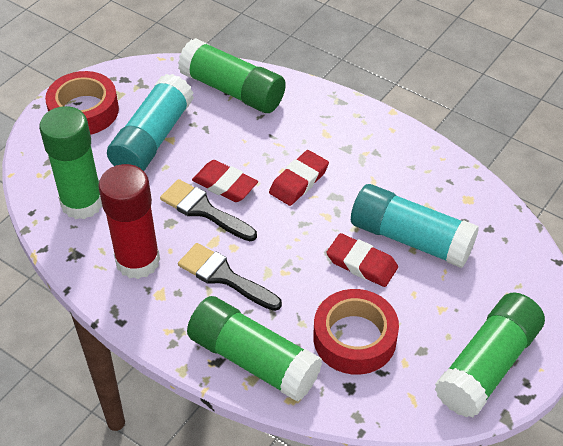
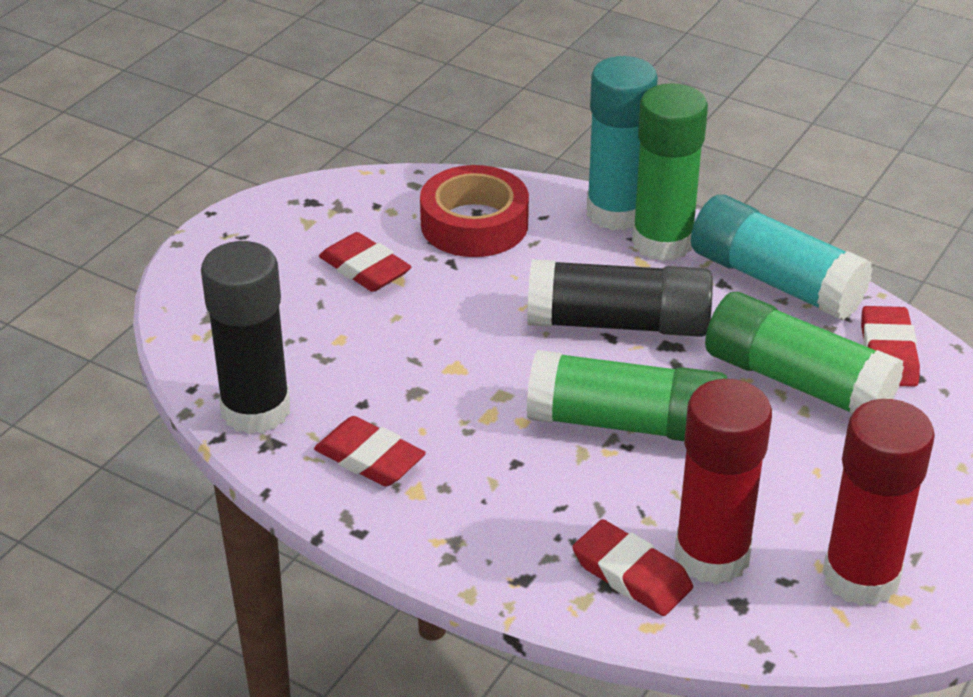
black brush: 2 -> 0
black glue stick: 0 -> 2
green glue stick: 4 -> 3
red eraser: 3 -> 4
red glue stick: 1 -> 2
red tape: 2 -> 1

